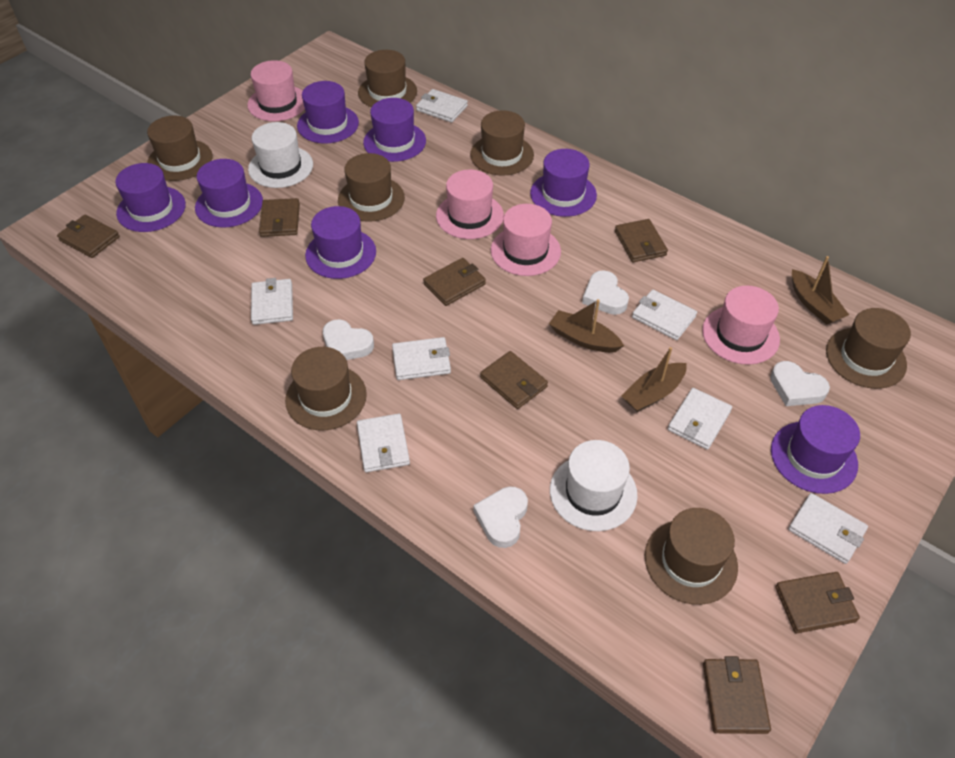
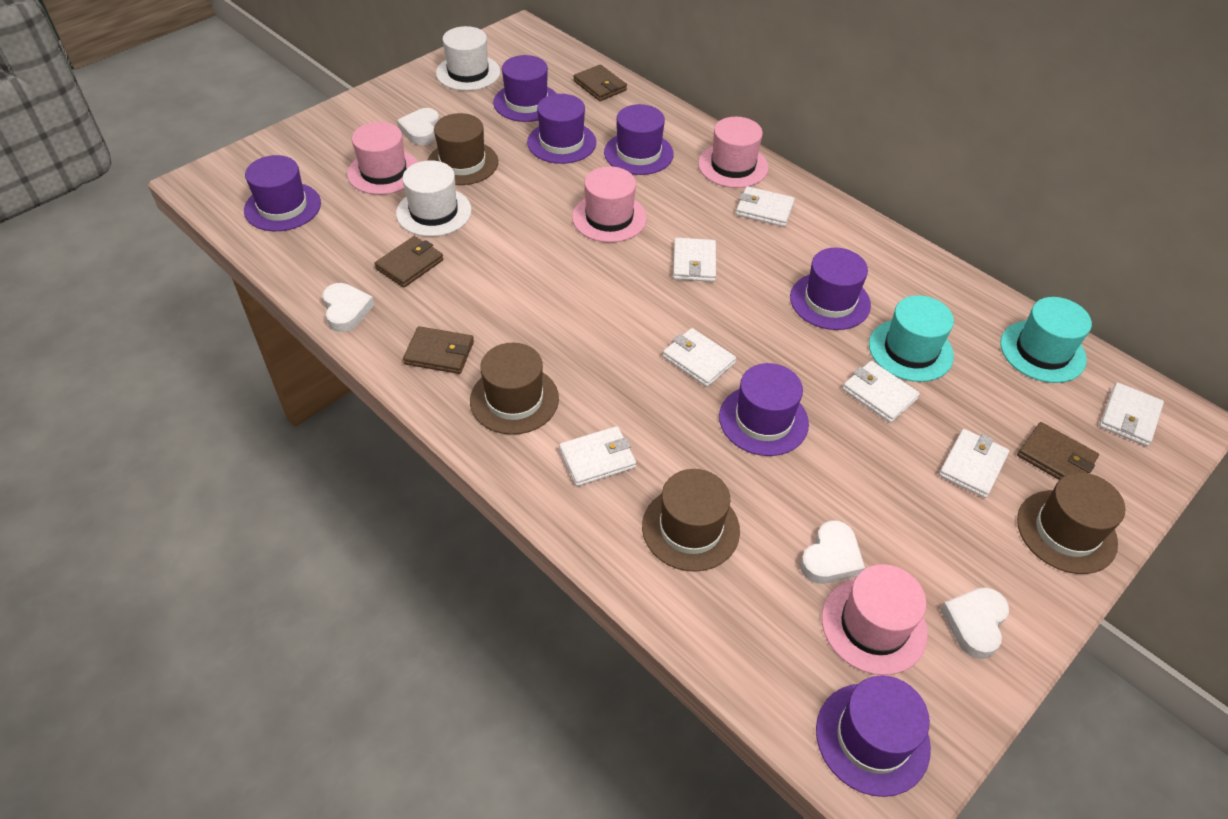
brown boat: 3 -> 0
brown hat: 7 -> 4
brown wallet: 7 -> 4
turquoise hat: 0 -> 2

